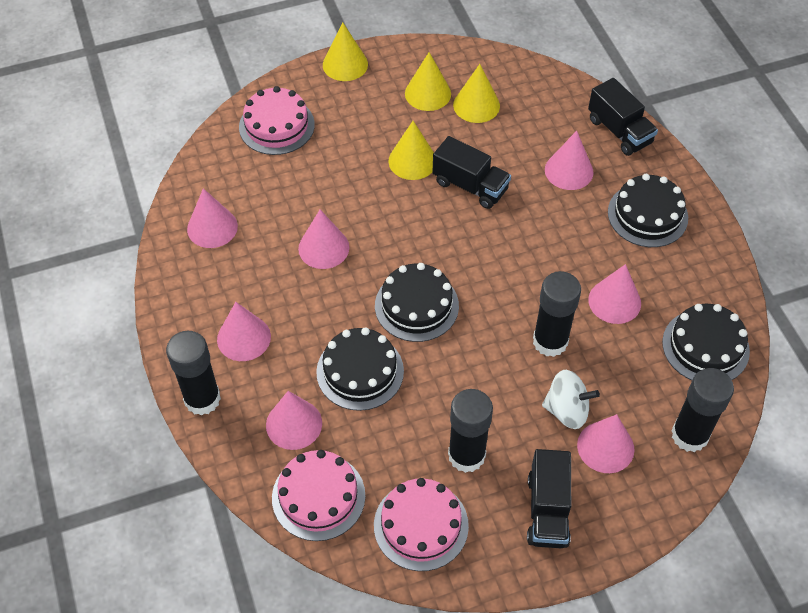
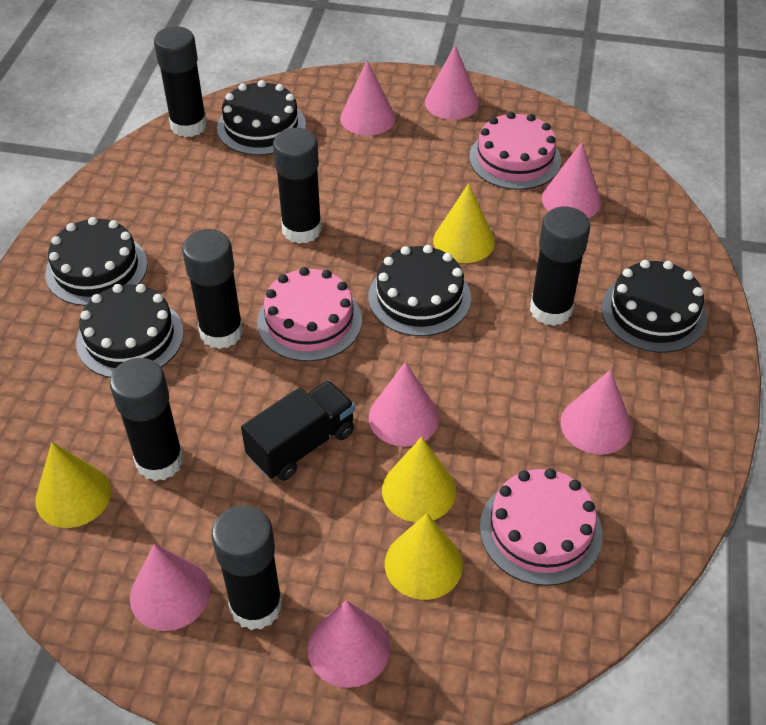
black cake: 4 -> 5
black glue stick: 4 -> 6
black truck: 3 -> 1
white spinning top: 1 -> 0

